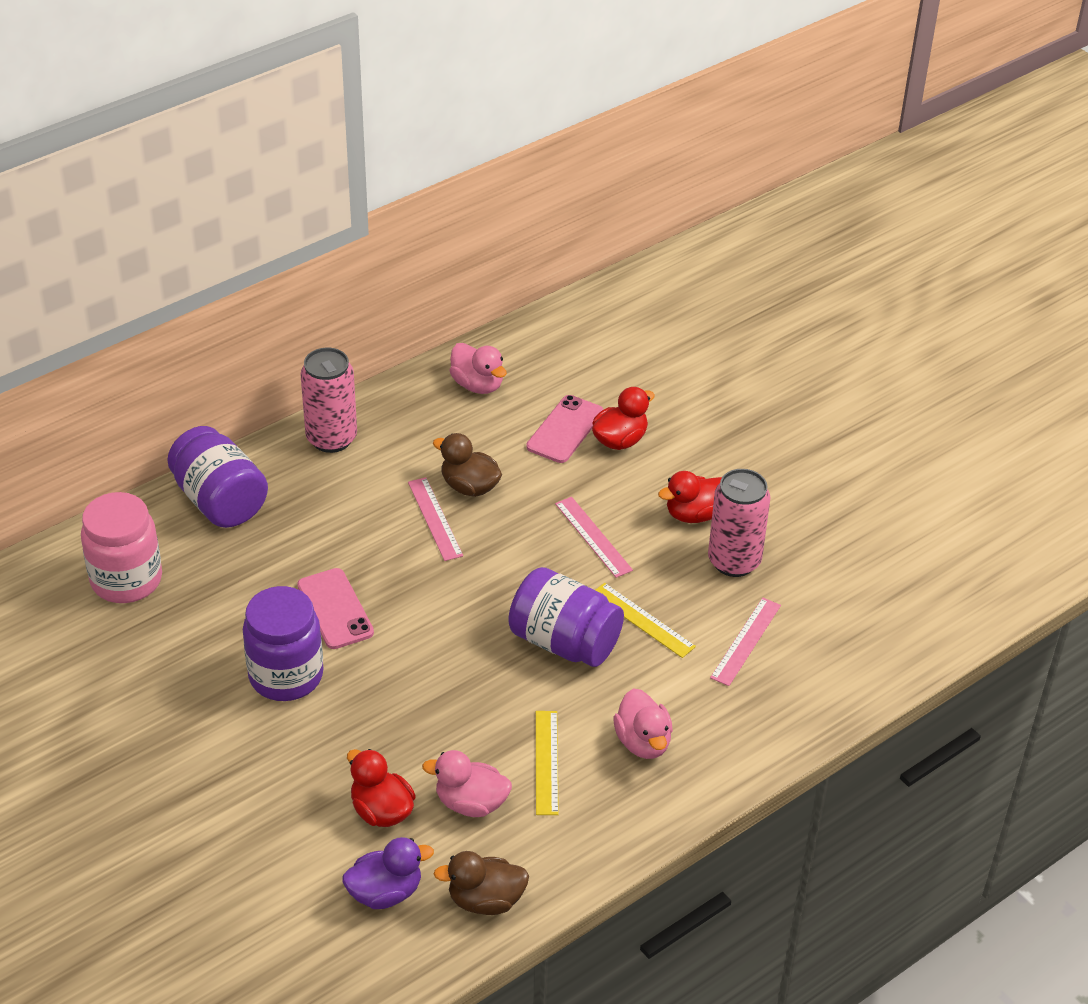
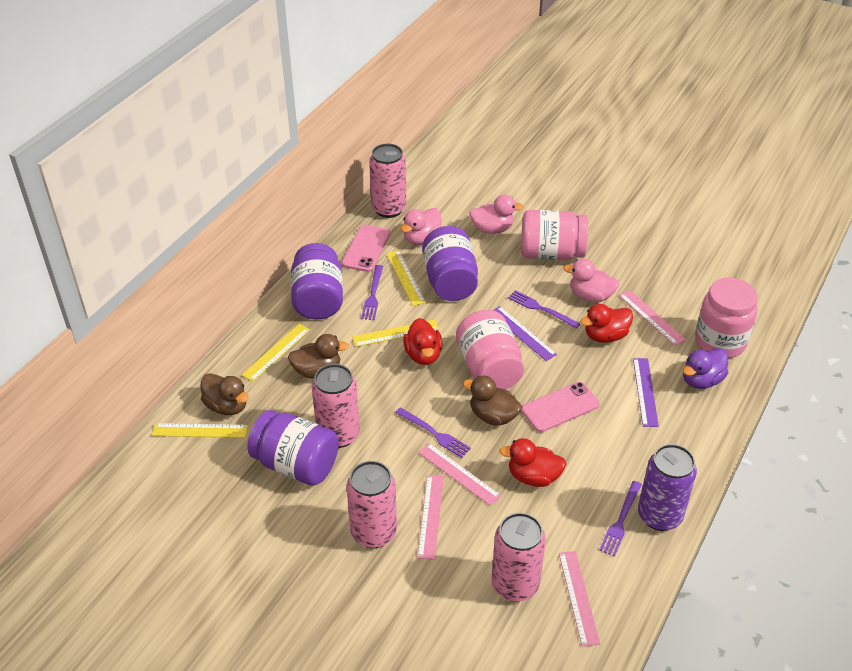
brown duck: 2 -> 3
pink can: 2 -> 4
pink jar: 1 -> 3
pink ruler: 3 -> 4
purple can: 0 -> 1
purple fork: 0 -> 4
purple ruler: 0 -> 2
yellow ruler: 2 -> 4

